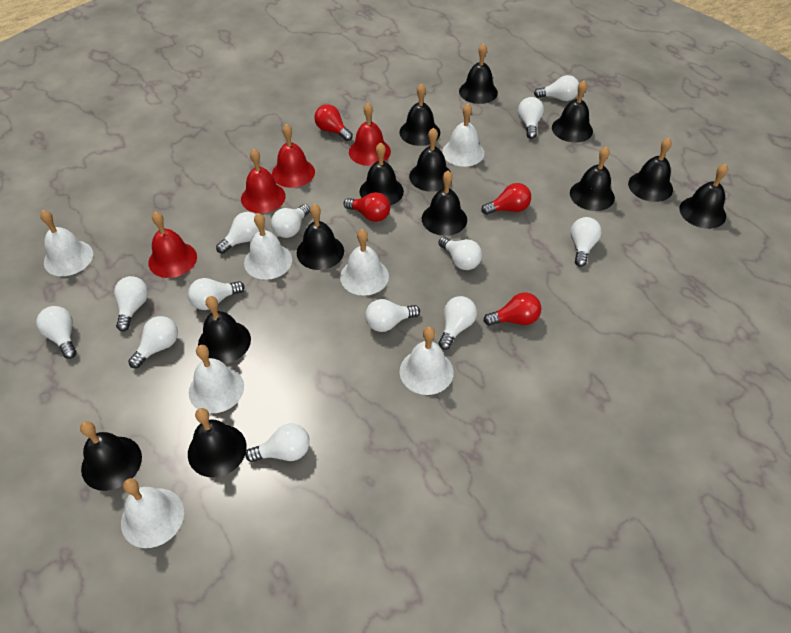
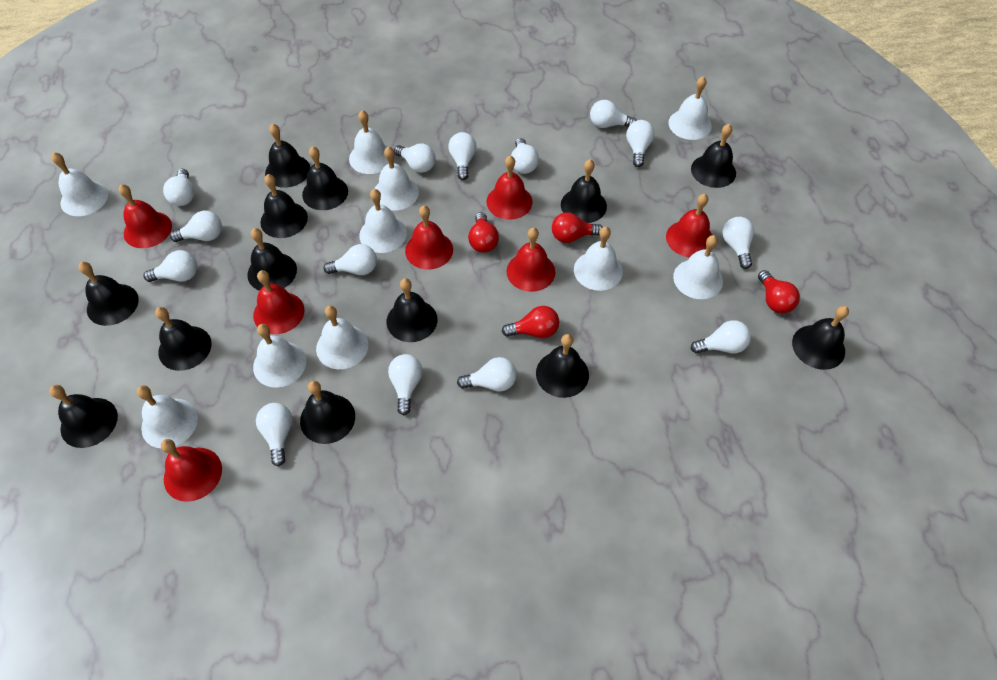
red bell: 4 -> 7
white bell: 7 -> 10
white light bulb: 13 -> 14

